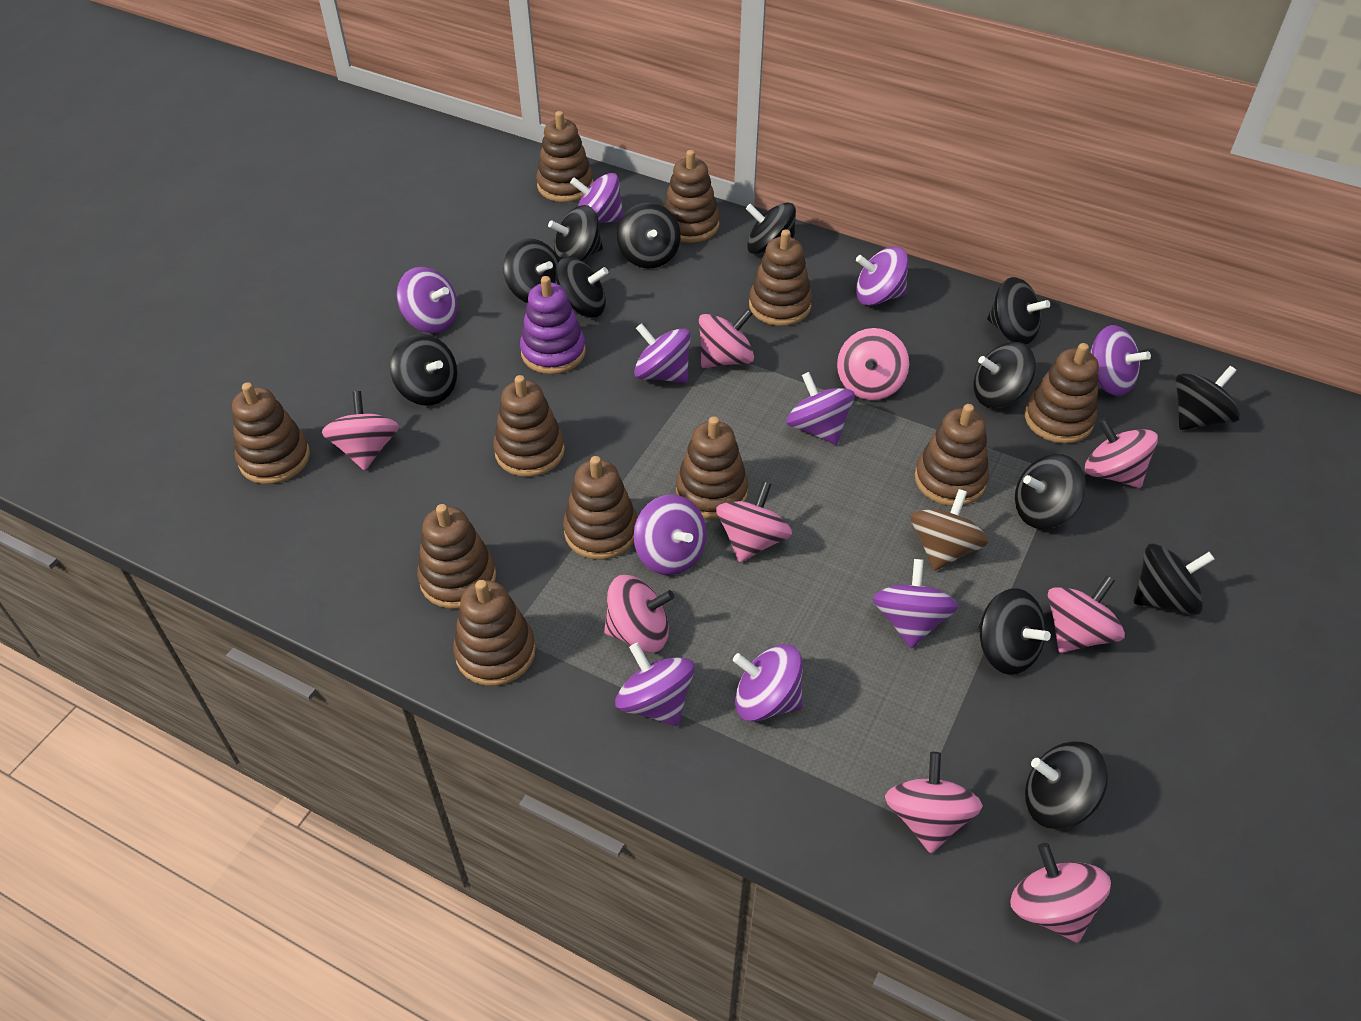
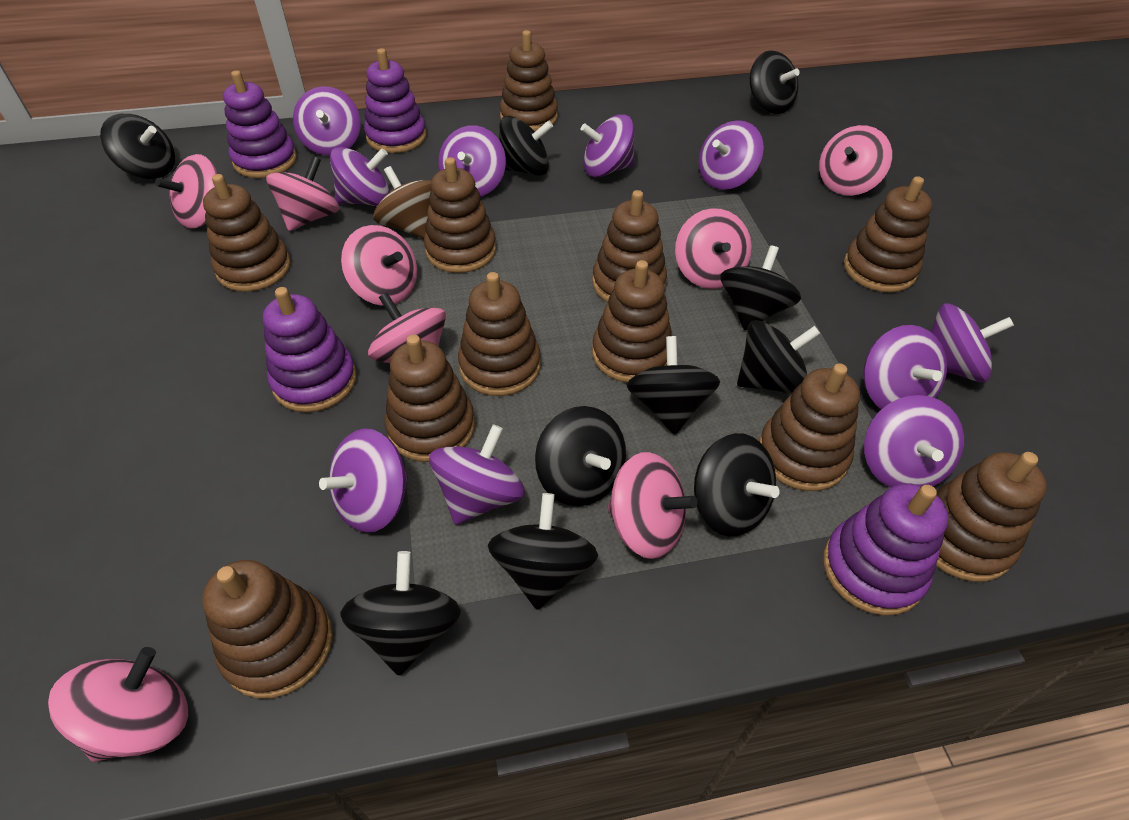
black spinning top: 13 -> 10
pink spinning top: 9 -> 8
purple stacking toy: 1 -> 4

